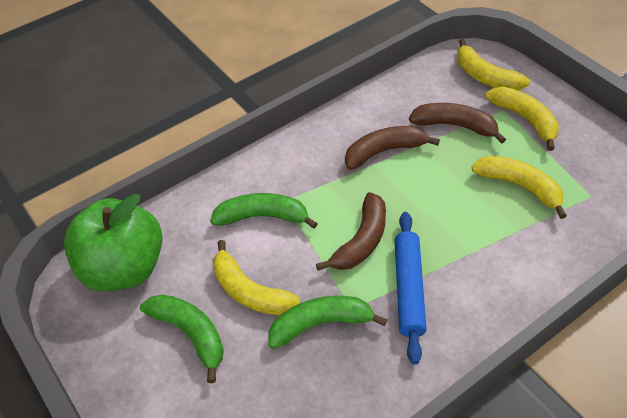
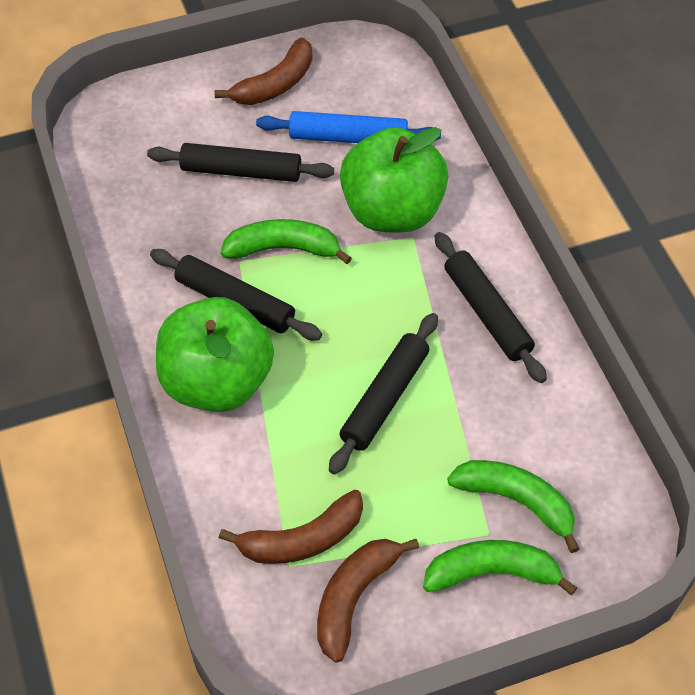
black rolling pin: 0 -> 4
green apple: 1 -> 2
yellow banana: 4 -> 0

